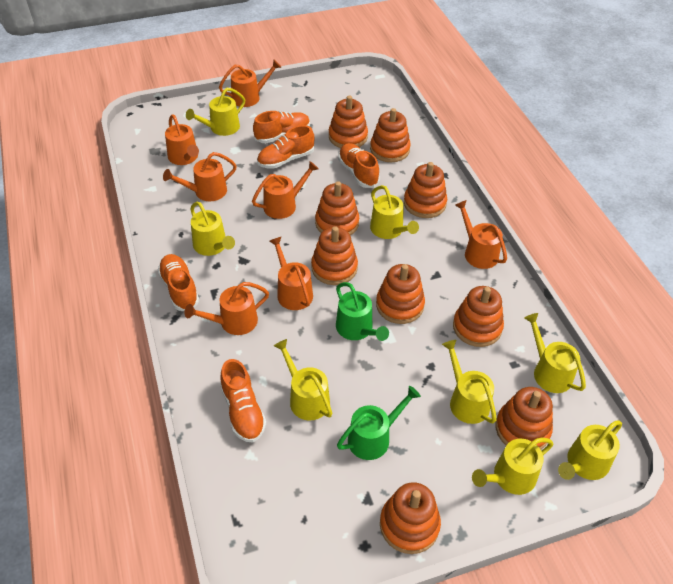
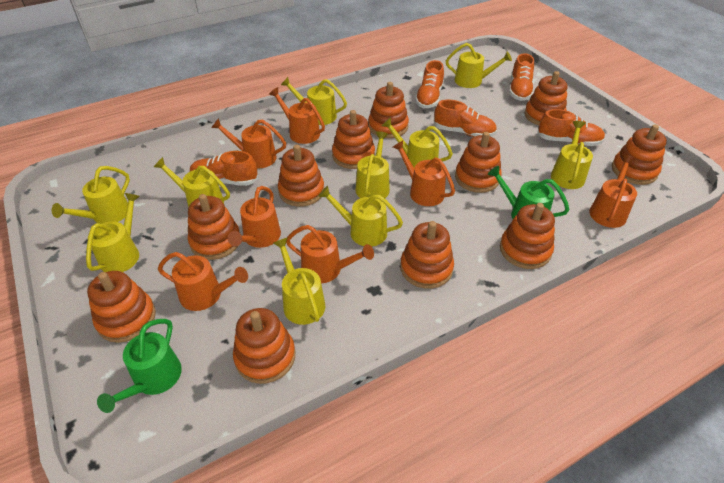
orange stacking toy: 9 -> 11
yellow watering can: 8 -> 10

